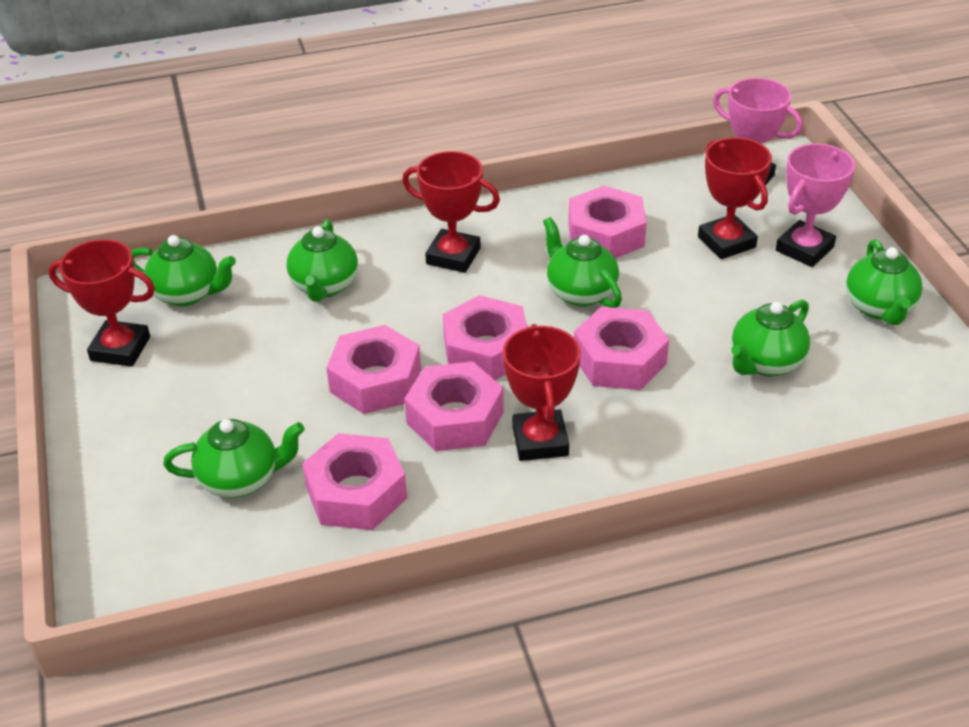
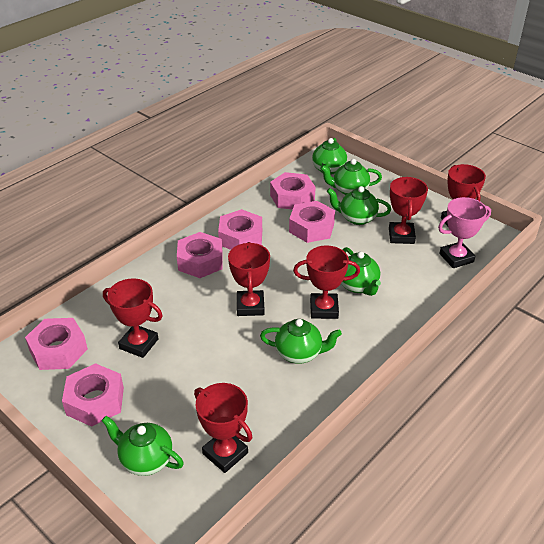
pink trophy: 2 -> 1
red trophy: 4 -> 6

